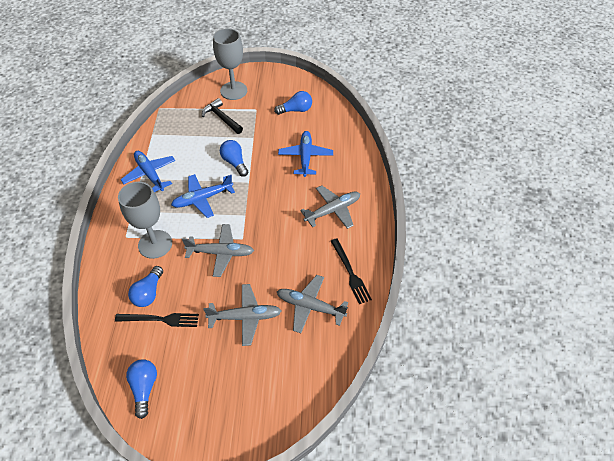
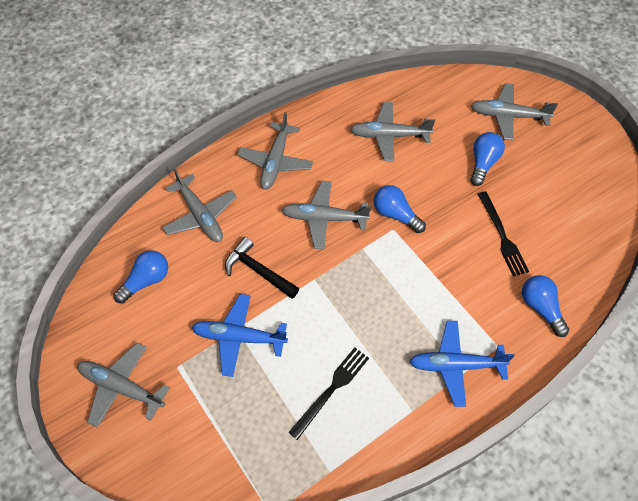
blue plane: 3 -> 2
grey goblet: 2 -> 0
grey plane: 4 -> 6

